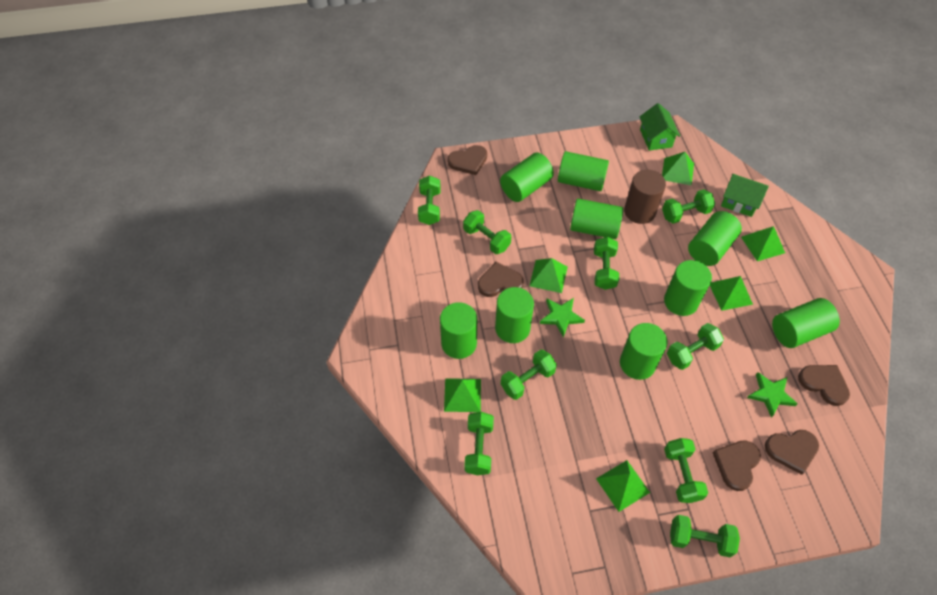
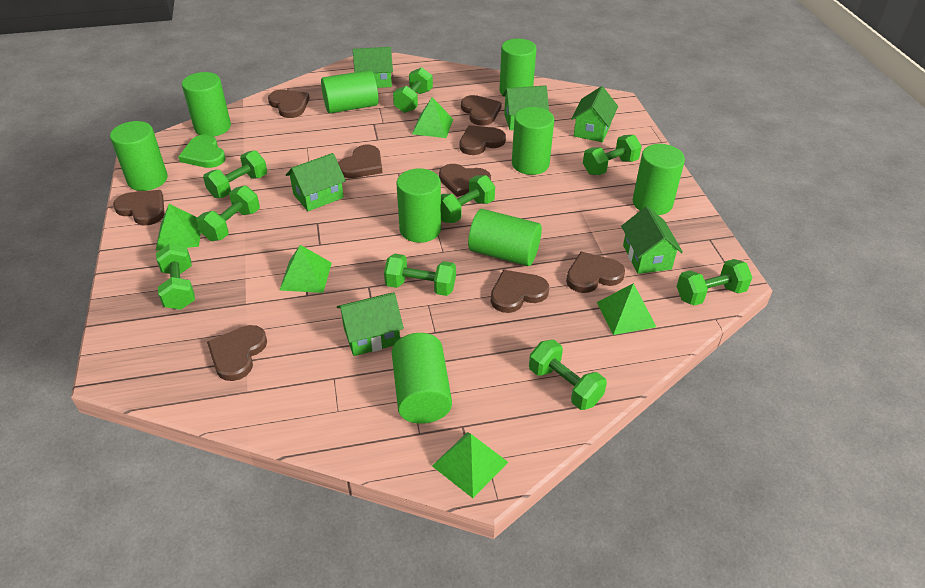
brown cylinder: 1 -> 0
brown heart: 5 -> 9
green heart: 0 -> 1
green house: 2 -> 6
green pyramid: 6 -> 5
green star: 2 -> 0

